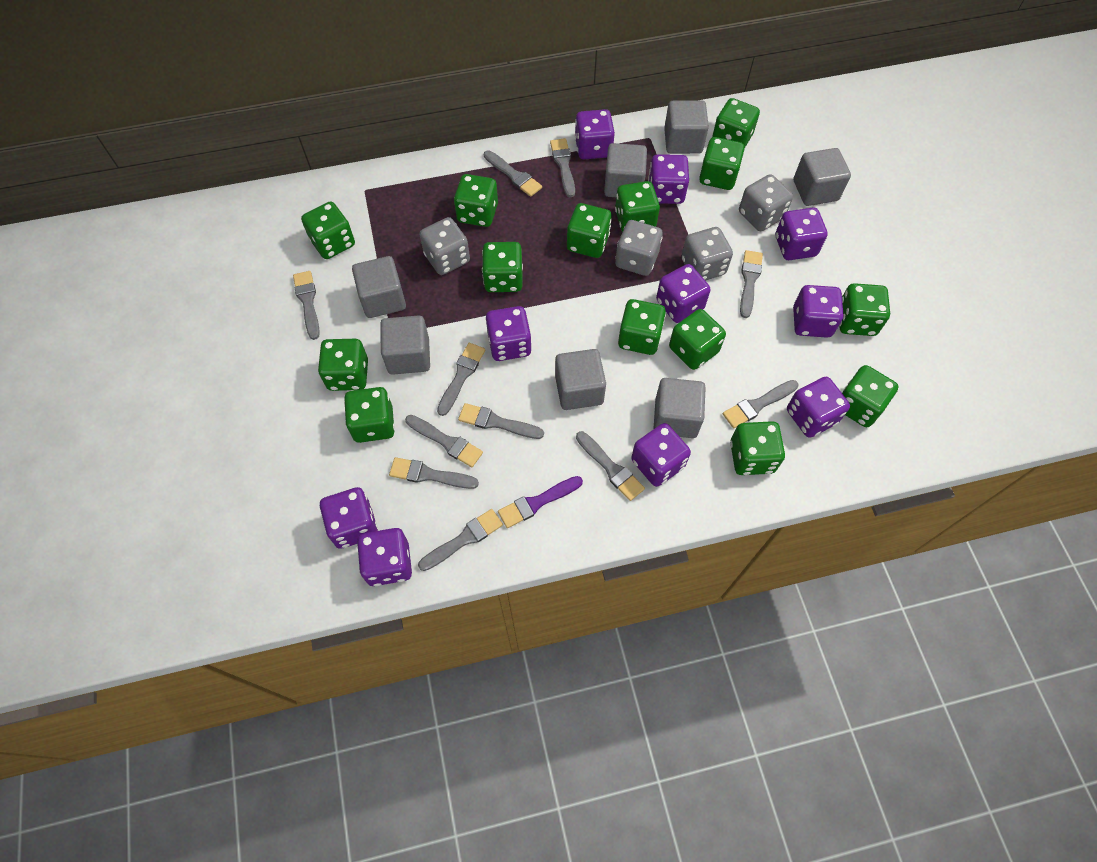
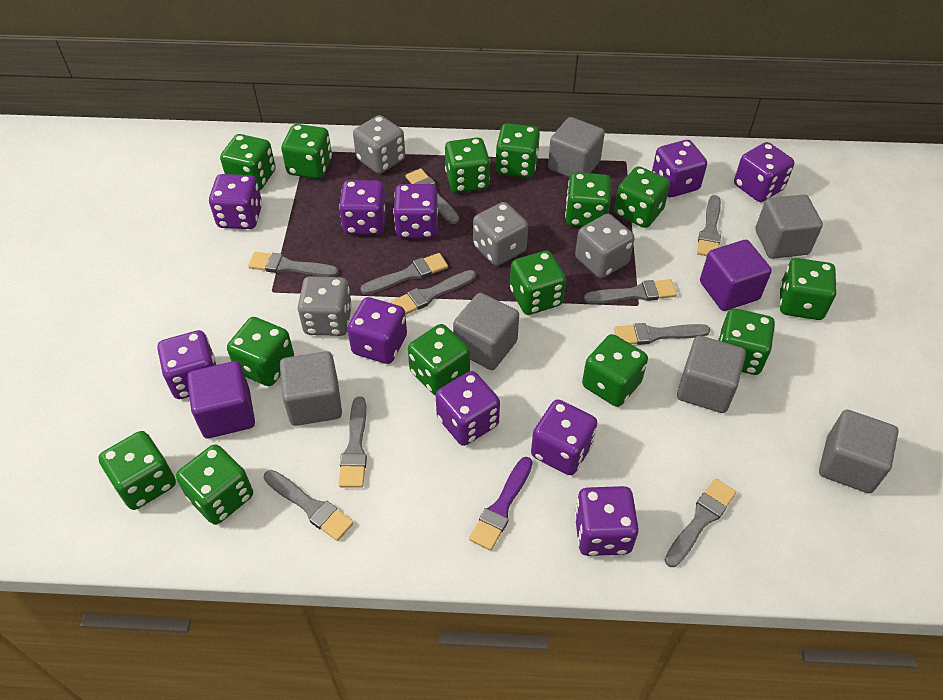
grey brush: 11 -> 10
grey cube: 7 -> 6
purple cube: 0 -> 2

